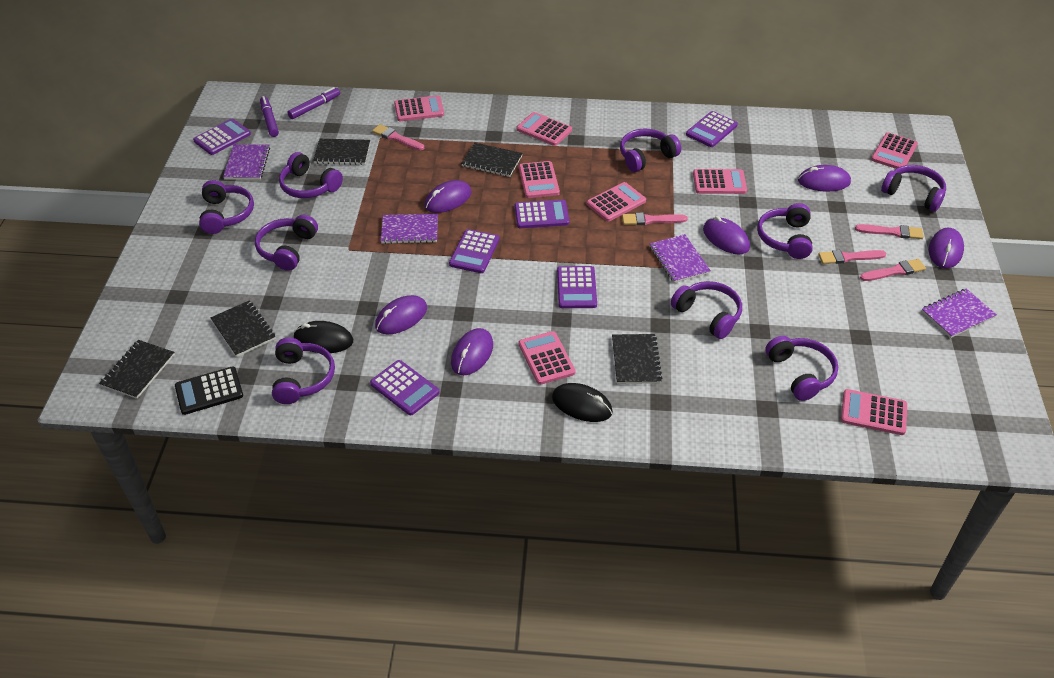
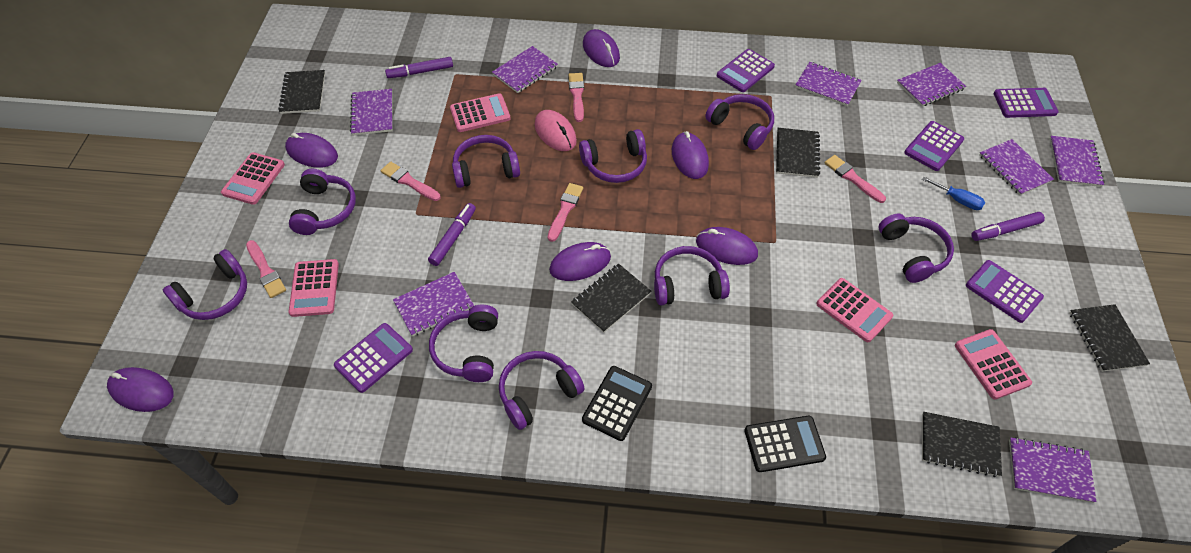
black calculator: 1 -> 2
black mouse: 2 -> 0
blue screwdriver: 0 -> 1
pink calculator: 8 -> 5
pink mouse: 0 -> 1
purple calculator: 6 -> 5
purple marker: 2 -> 3
purple notebook: 4 -> 8

